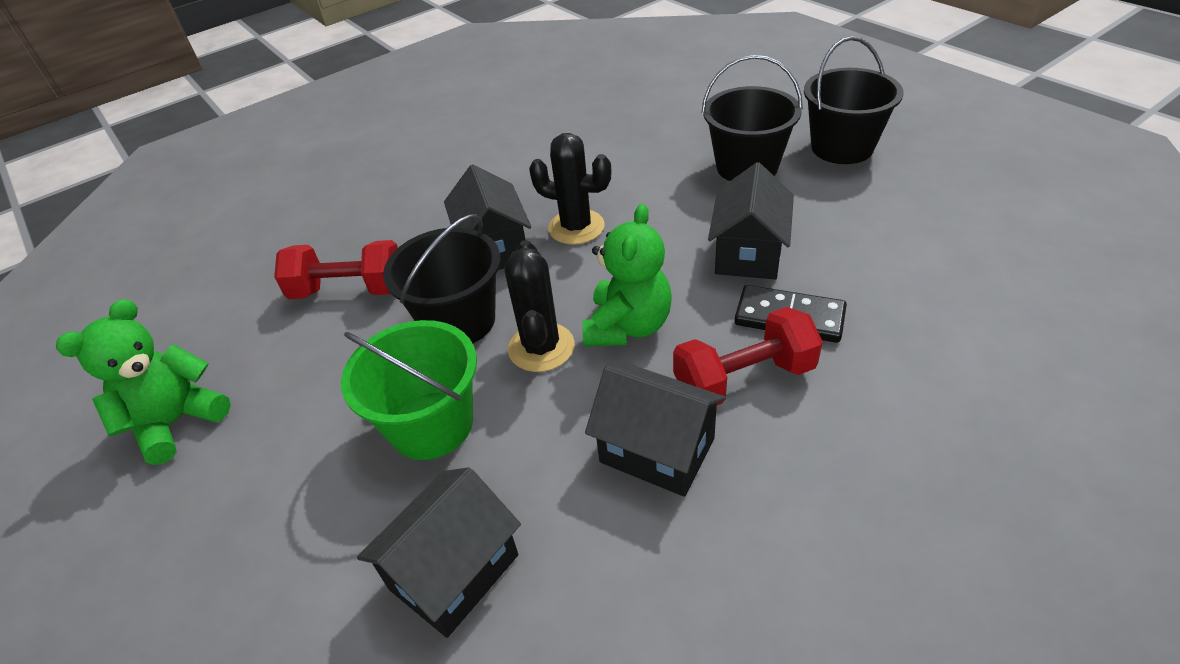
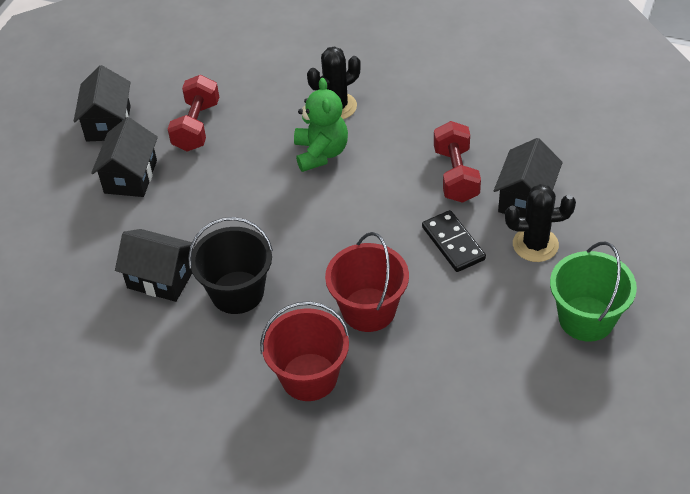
black bucket: 3 -> 1
green teddy bear: 2 -> 1
red bucket: 0 -> 2

